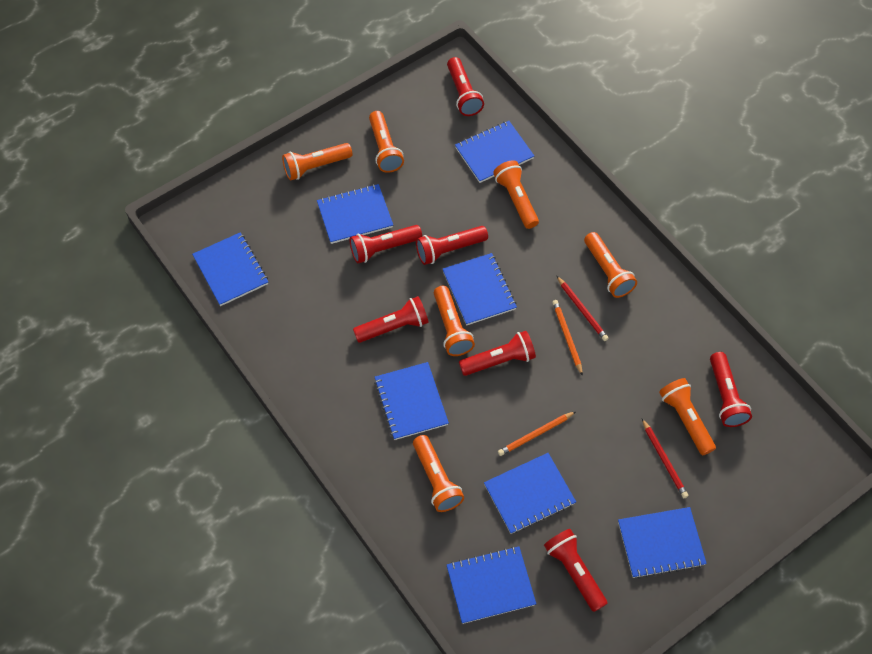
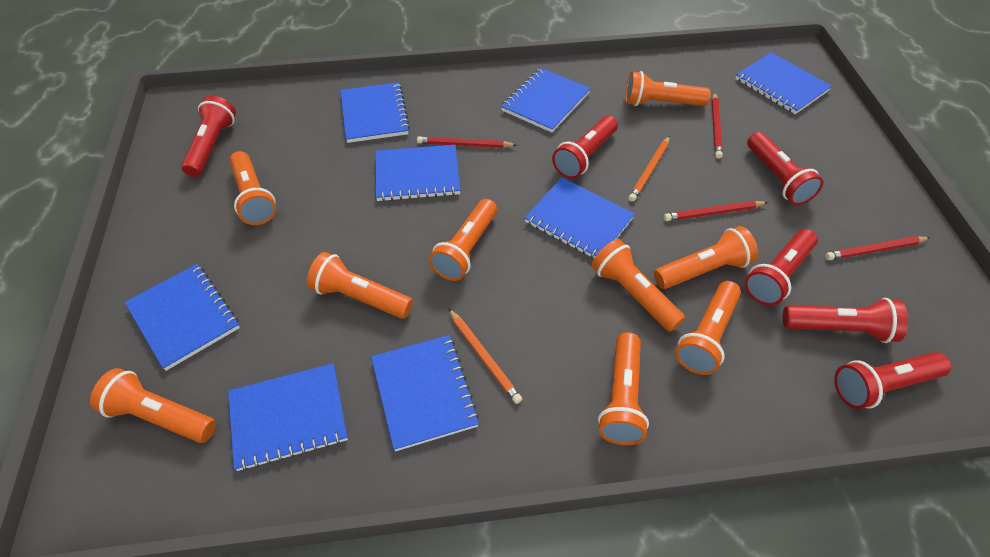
orange flashlight: 7 -> 9
red flashlight: 7 -> 6
red pencil: 2 -> 4

